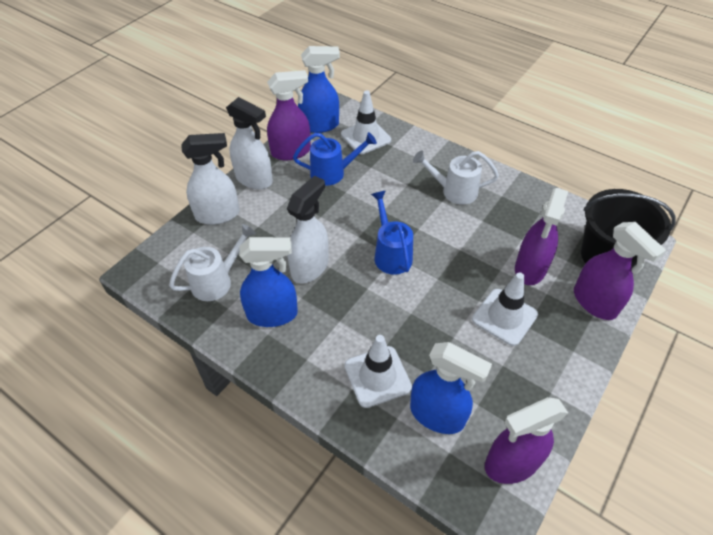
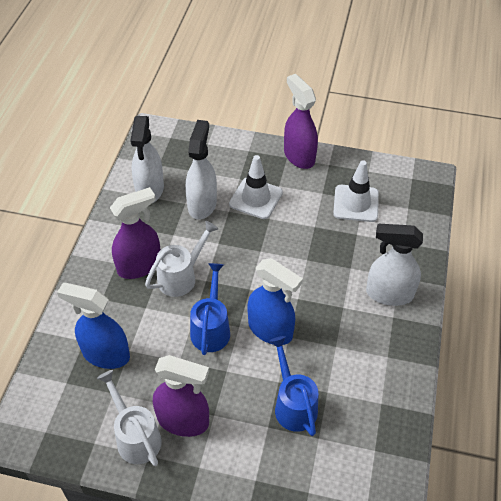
black bucket: 1 -> 0
blue spray bottle: 3 -> 2
purple spray bottle: 4 -> 3
white traffic cone: 3 -> 2

